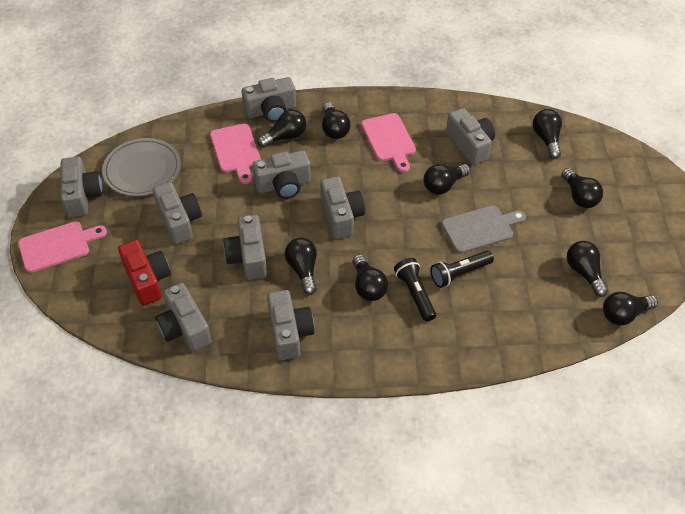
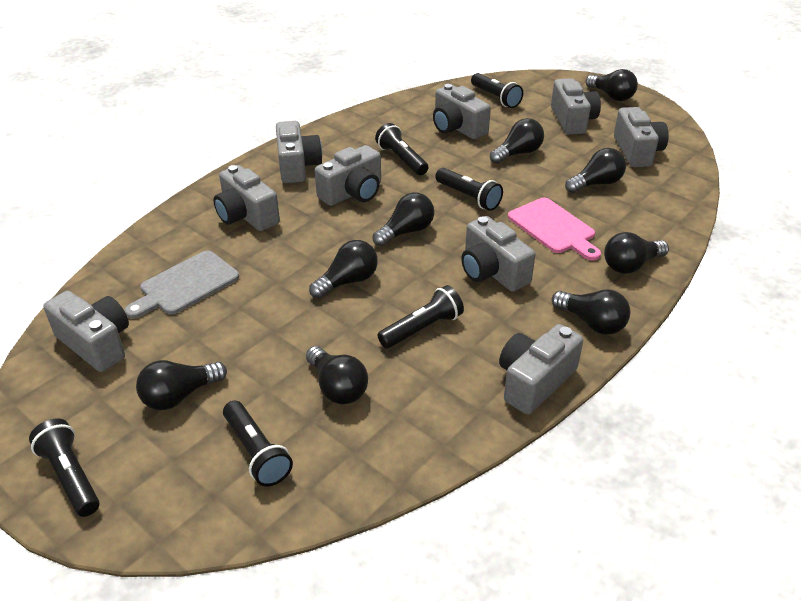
black flashlight: 2 -> 6
grey plate: 1 -> 0
pink cutting board: 3 -> 1
red camera: 1 -> 0

